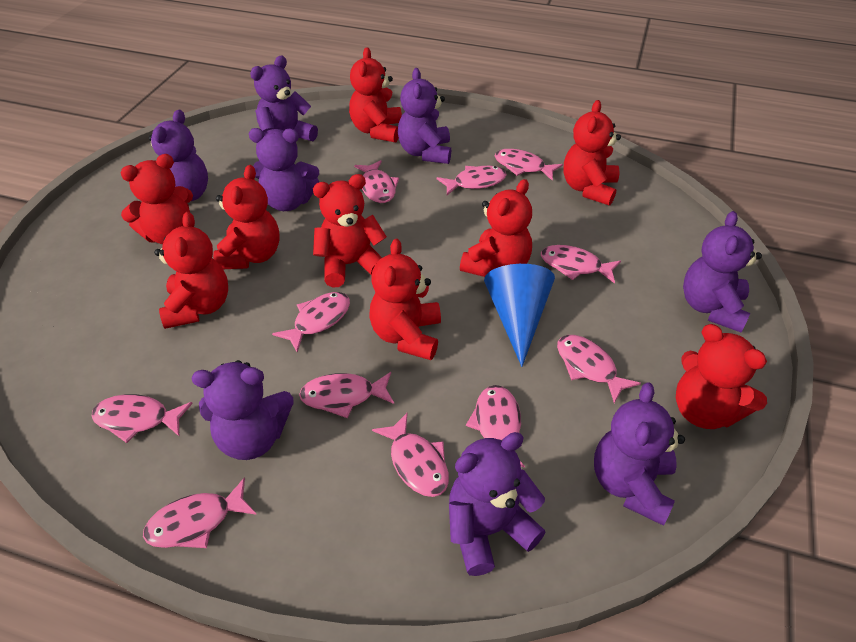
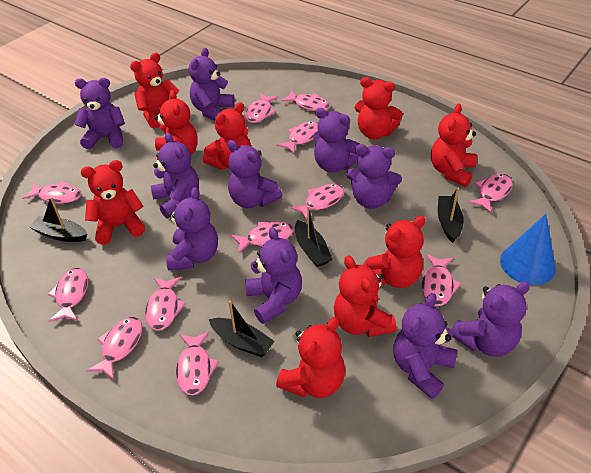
black boat: 0 -> 4
pink fish: 11 -> 12
purple teddy bear: 8 -> 10

